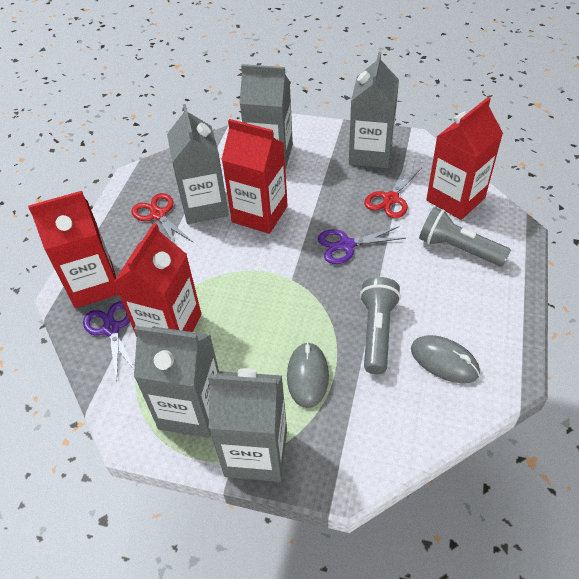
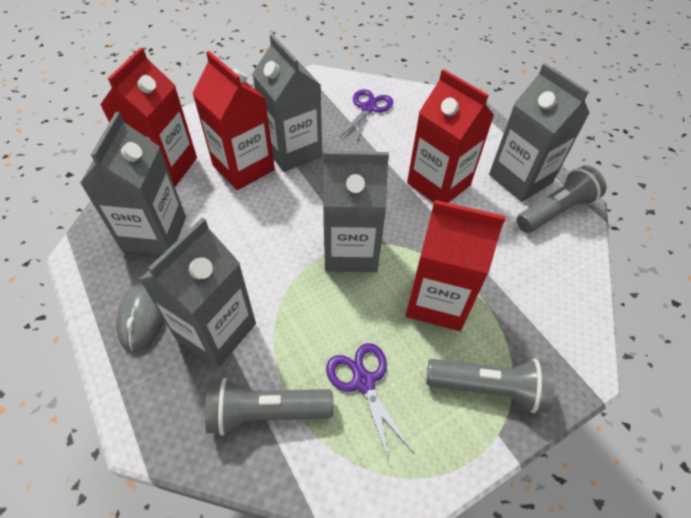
grey flashlight: 2 -> 3
grey mouse: 2 -> 1
red scissors: 2 -> 0

